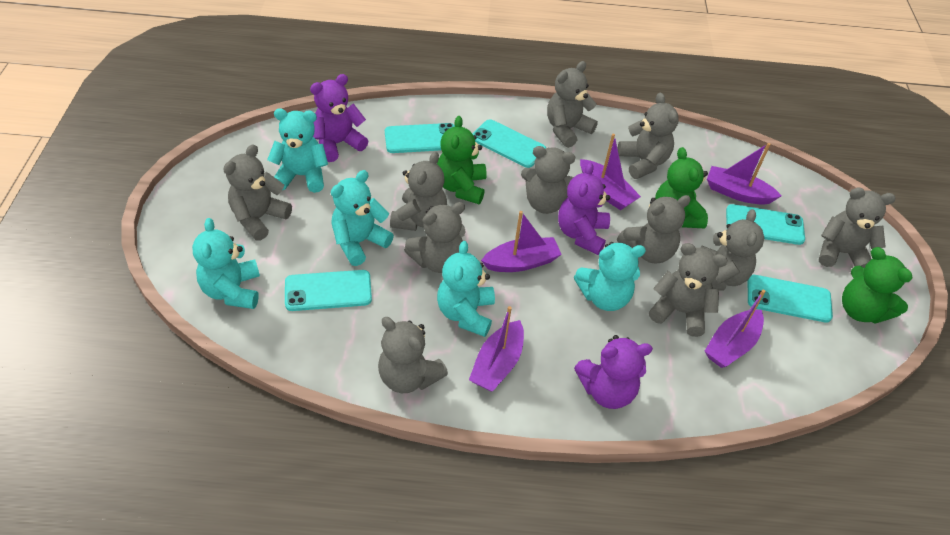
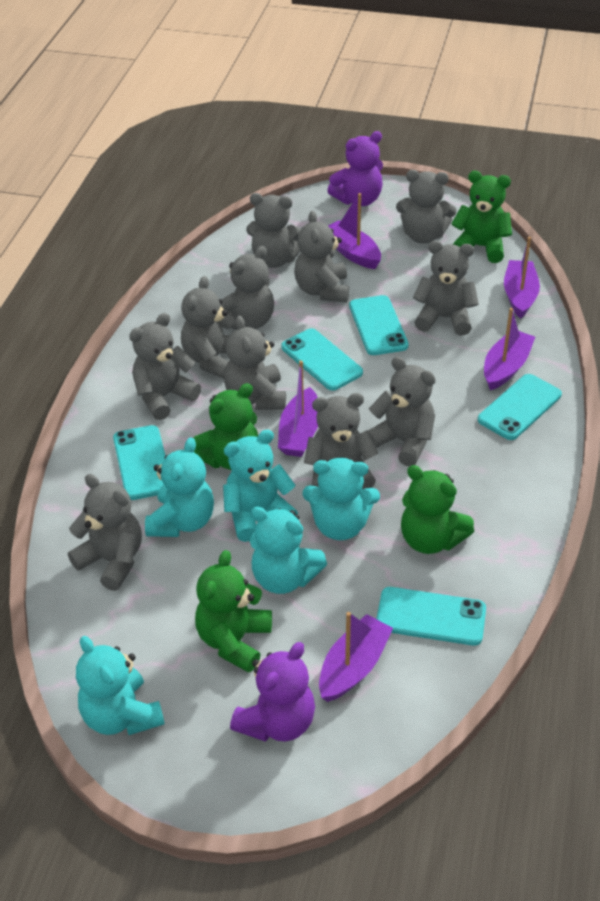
green teddy bear: 3 -> 4
purple teddy bear: 3 -> 2

